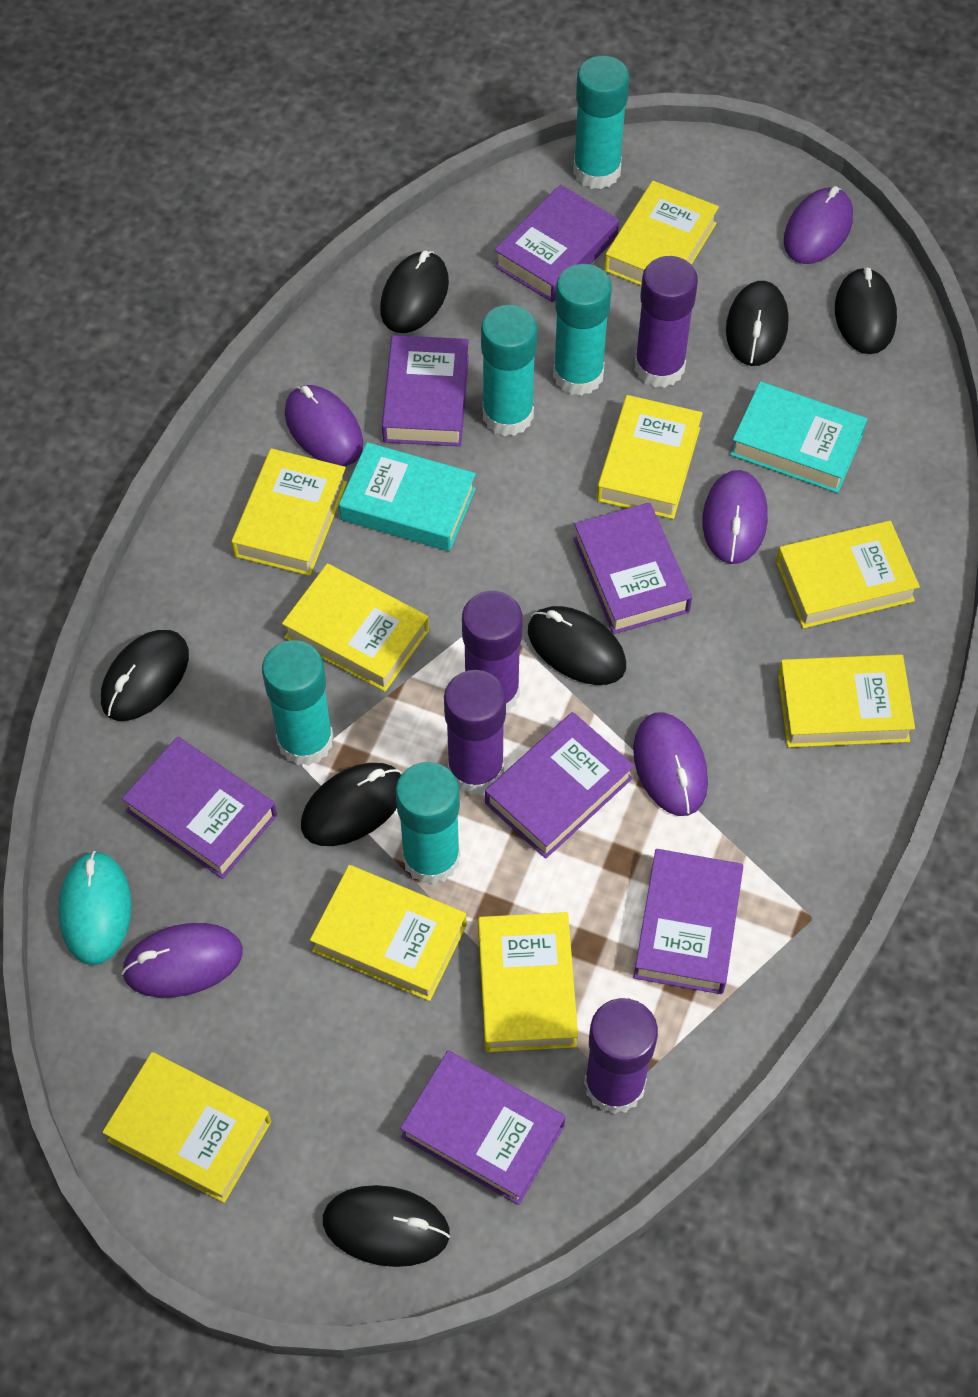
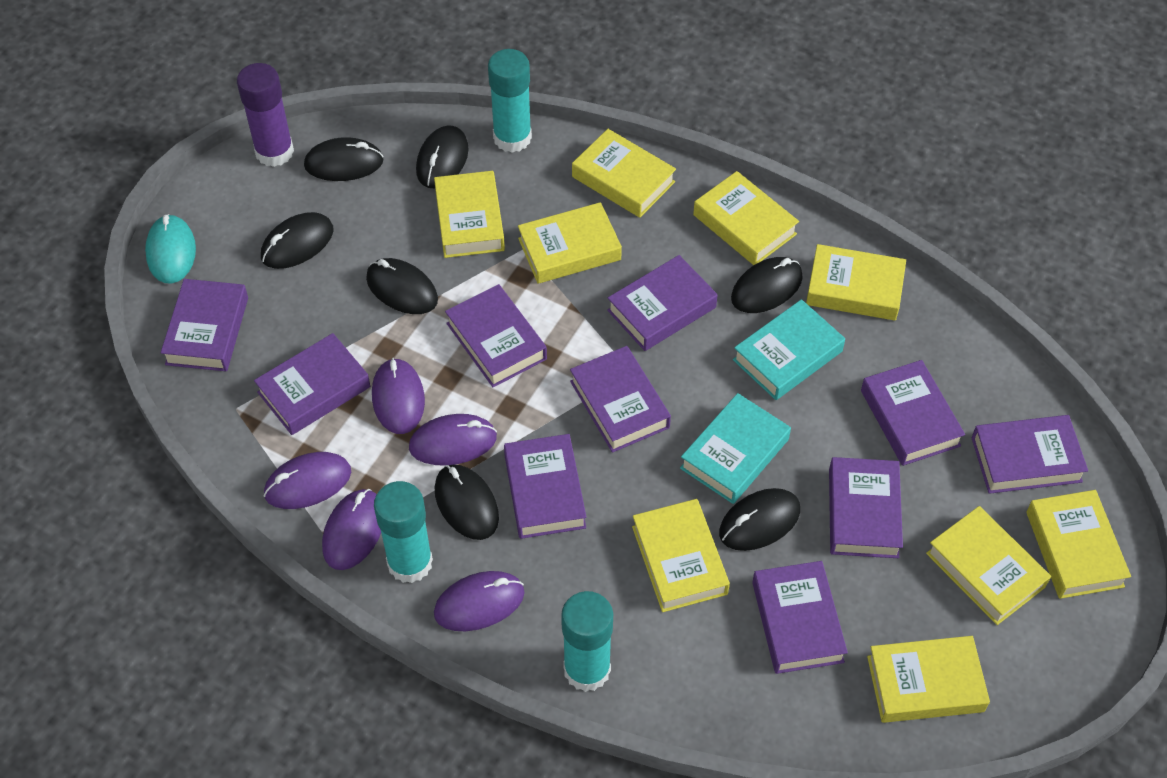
purple book: 7 -> 10
purple glue stick: 4 -> 1
turquoise glue stick: 5 -> 3

